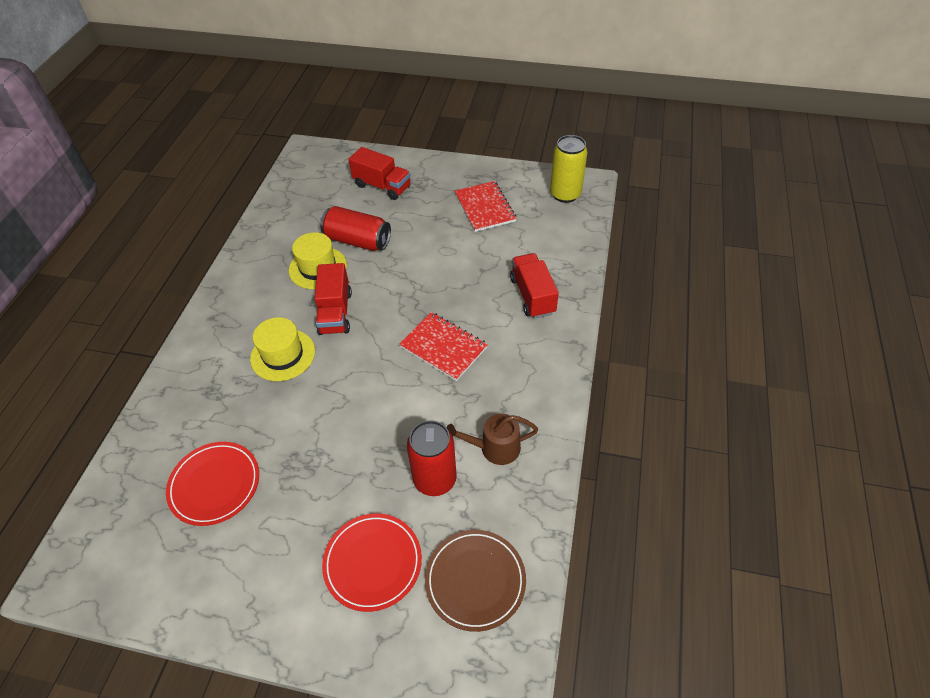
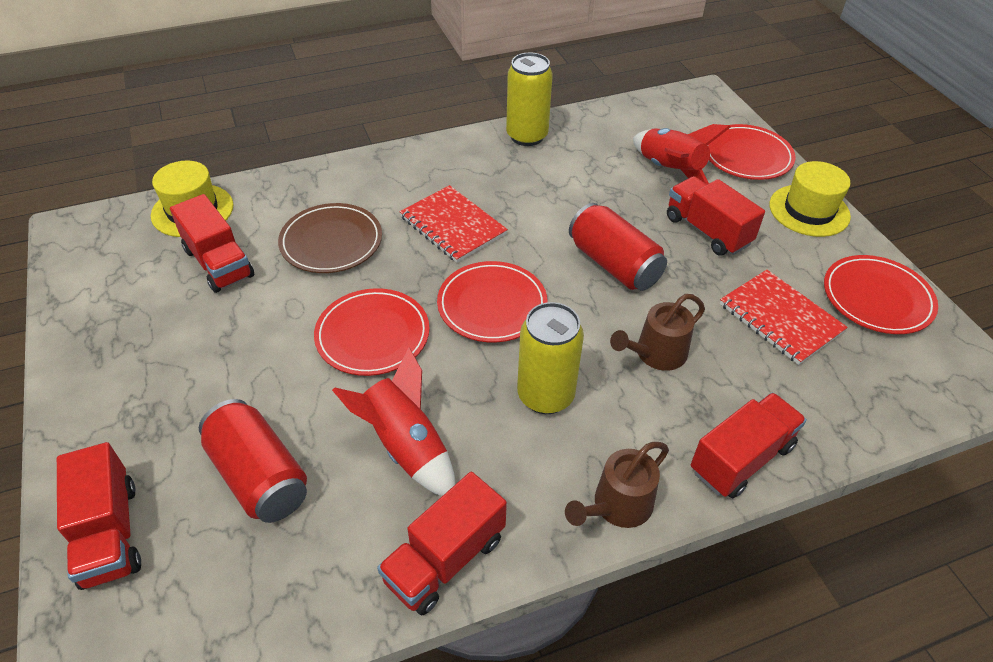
brown watering can: 1 -> 2
red plate: 2 -> 4
red rocket: 0 -> 2
red truck: 3 -> 5
yellow can: 1 -> 2

